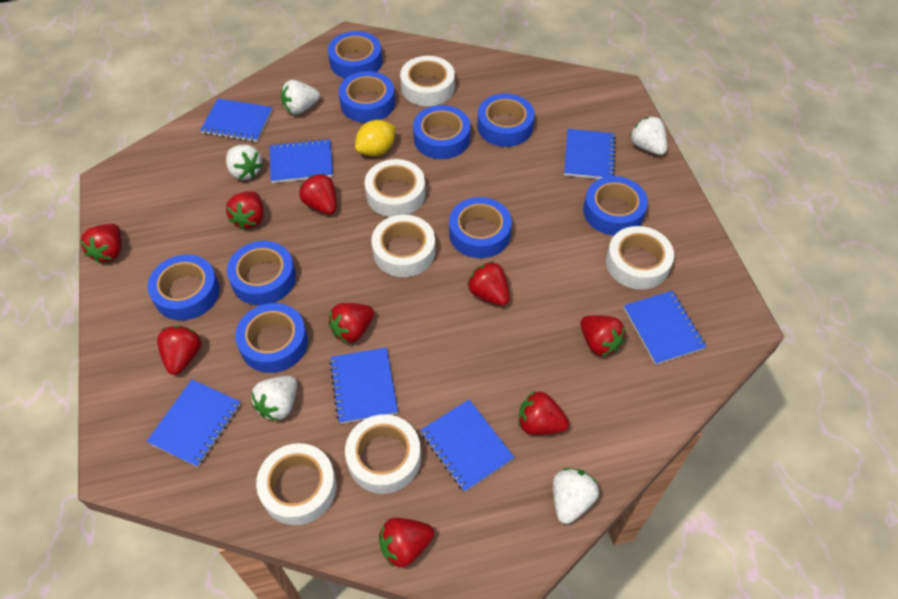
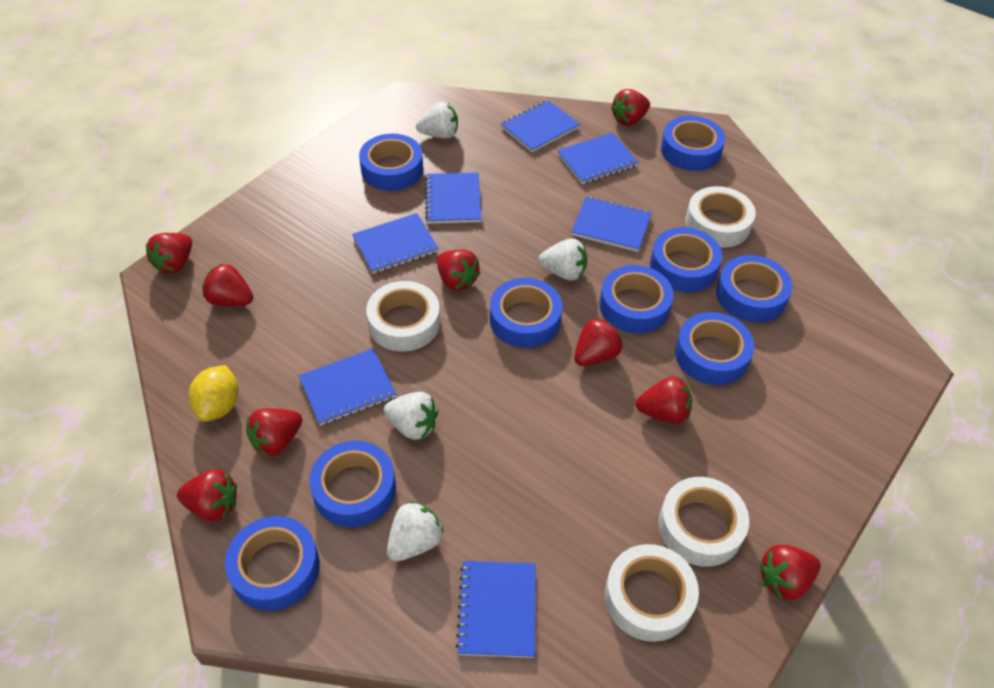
white strawberry: 5 -> 4
white tape: 6 -> 4

